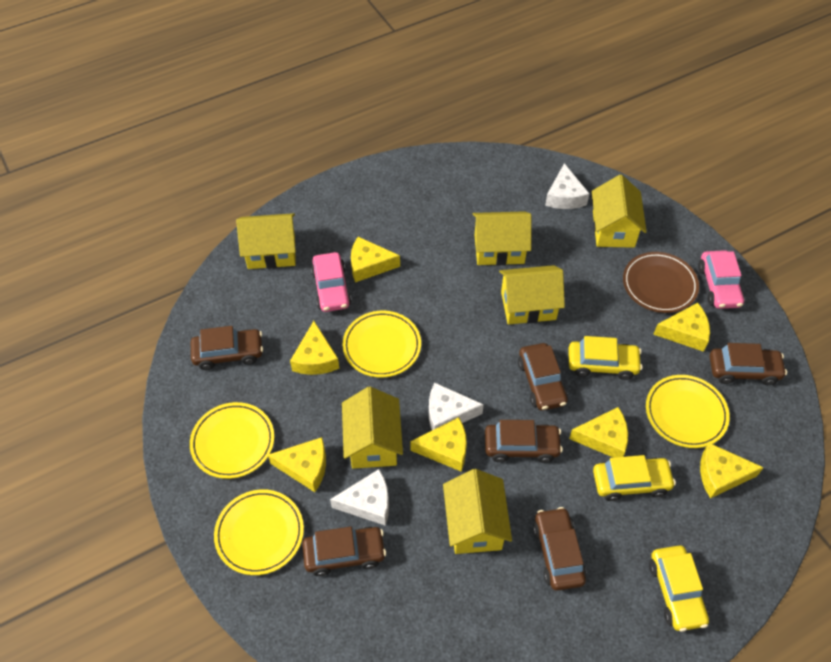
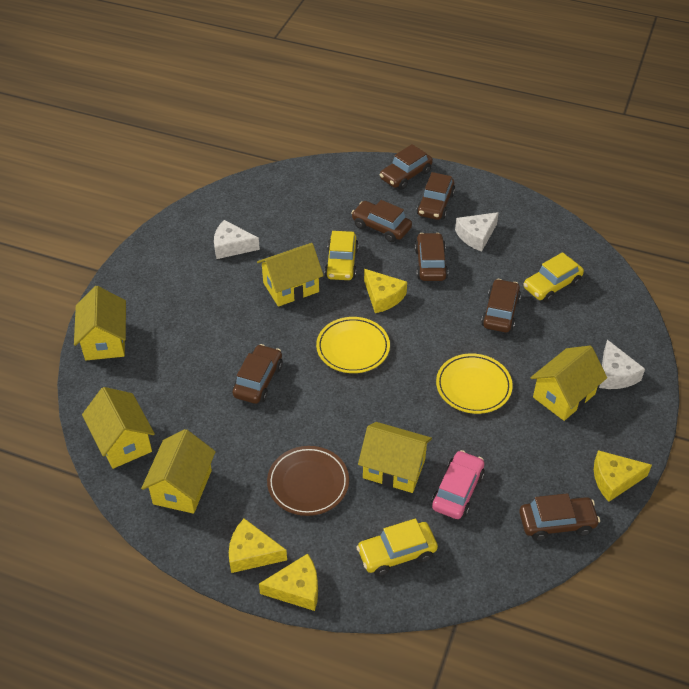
brown car: 6 -> 7
pink car: 2 -> 1
yellow cheese: 7 -> 4
yellow plate: 4 -> 2

